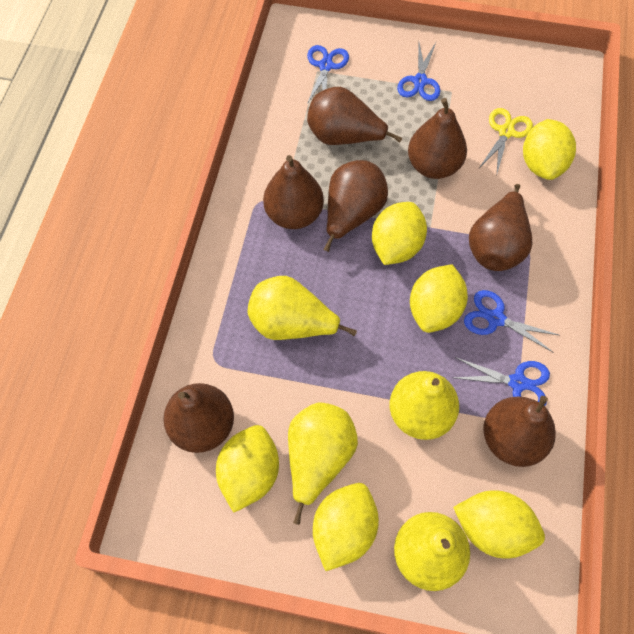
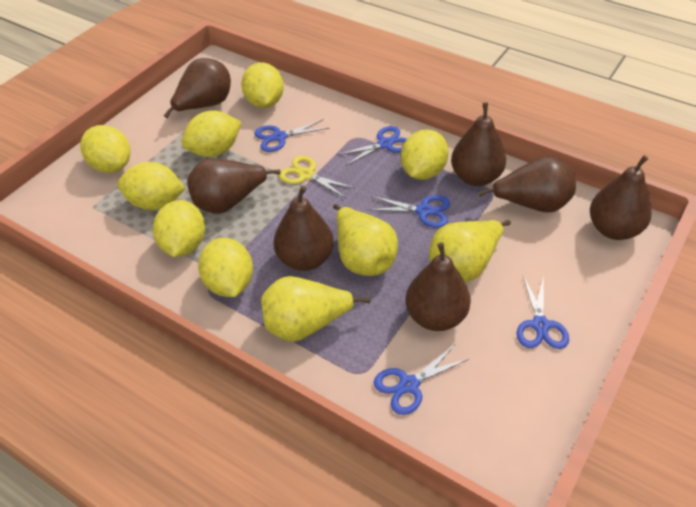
blue scissors: 4 -> 5
yellow lemon: 6 -> 7
yellow pear: 4 -> 3

